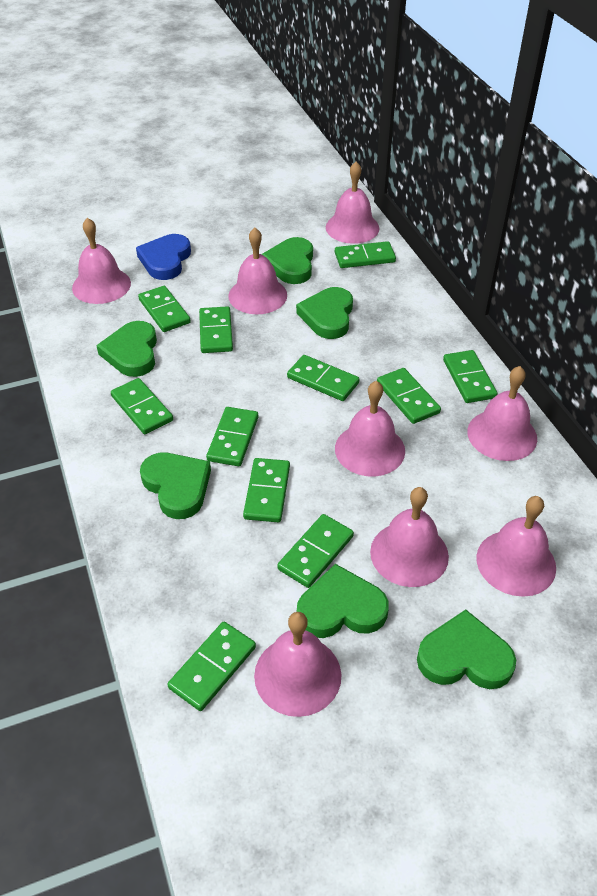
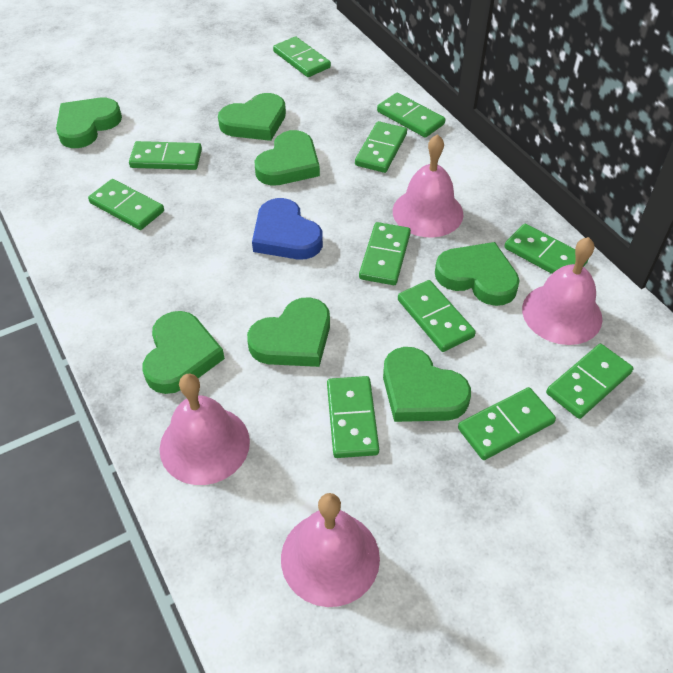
green heart: 6 -> 7
pink bell: 8 -> 4

